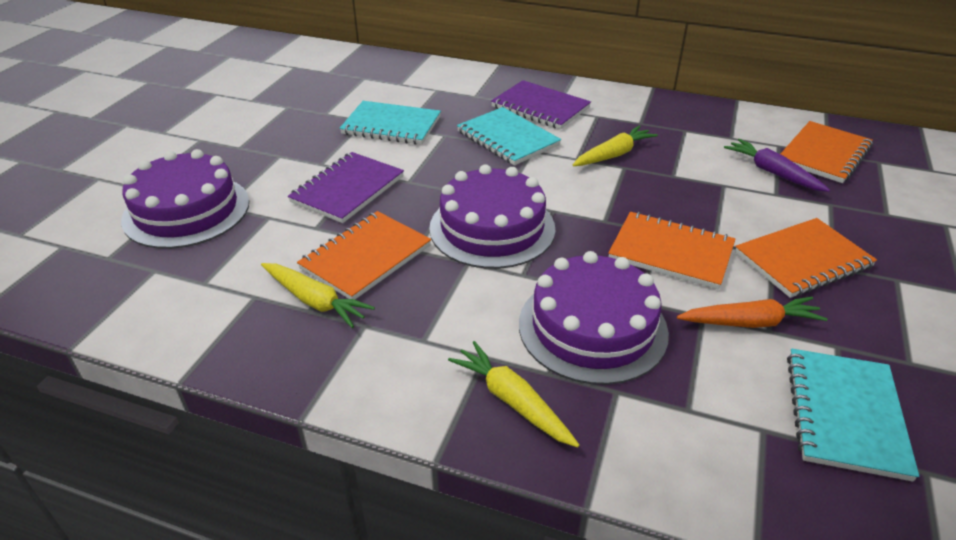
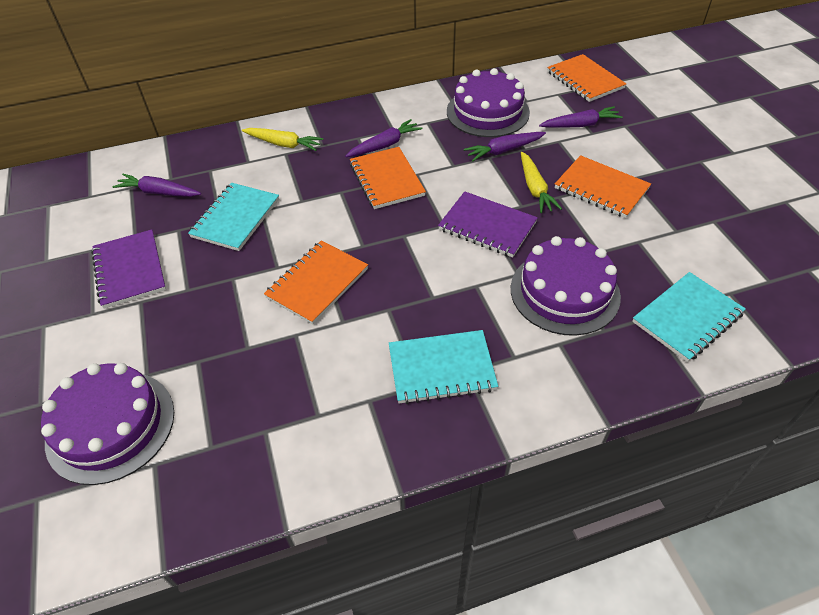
orange carrot: 1 -> 0
purple carrot: 1 -> 4
yellow carrot: 3 -> 2

